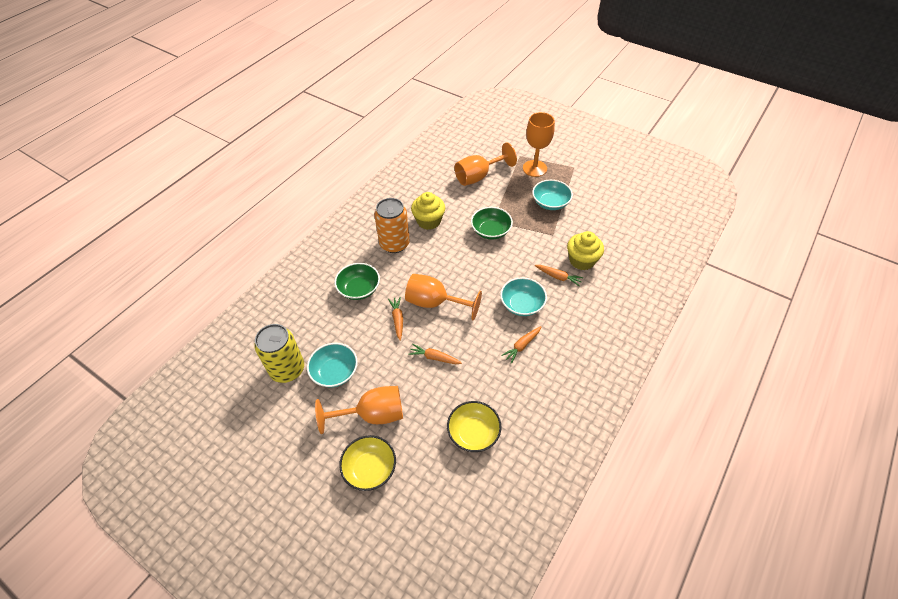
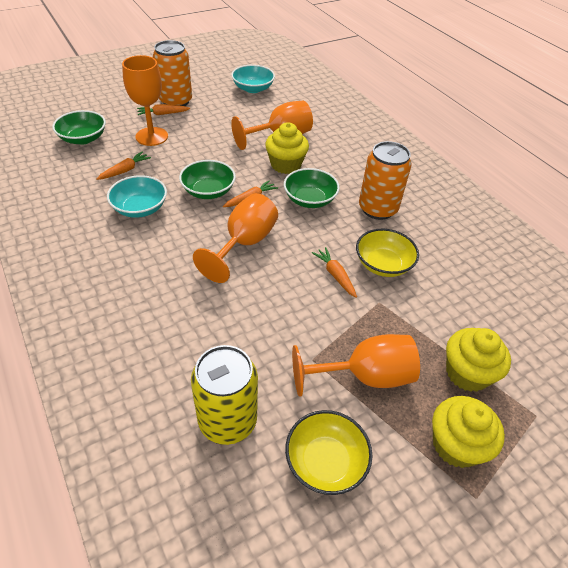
green bowl: 2 -> 3
orange can: 1 -> 2
turquoise bowl: 3 -> 2
yellow cupcake: 2 -> 3

